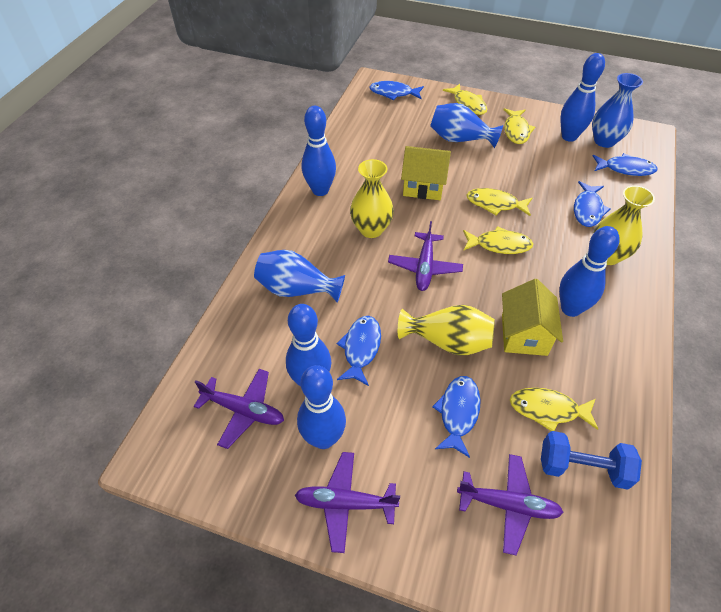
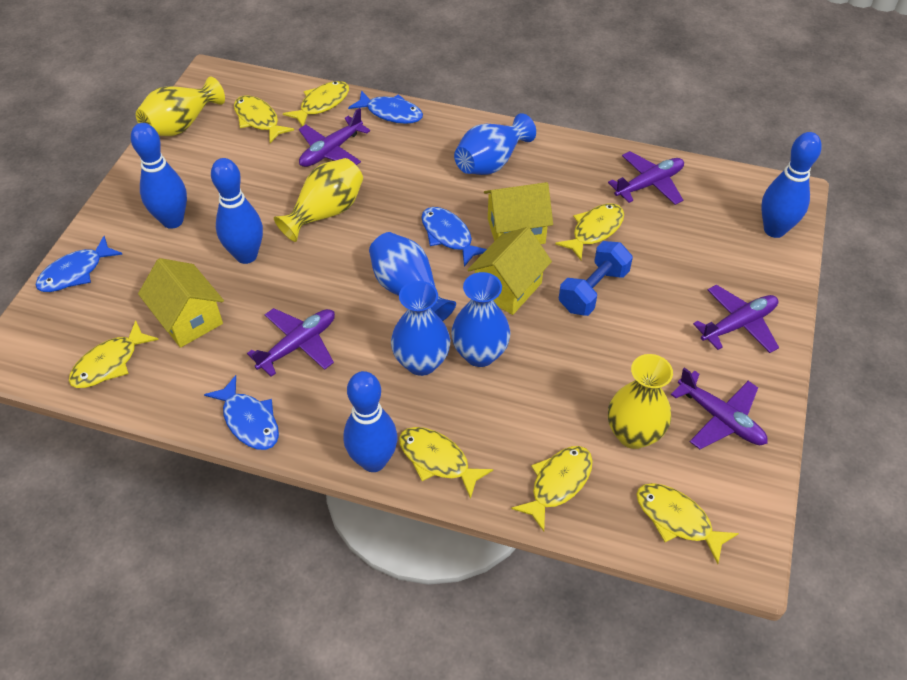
blue bowling pin: 5 -> 4
blue fish: 5 -> 4
blue vase: 3 -> 4
purple plane: 4 -> 5
yellow fish: 5 -> 7
yellow house: 2 -> 3

